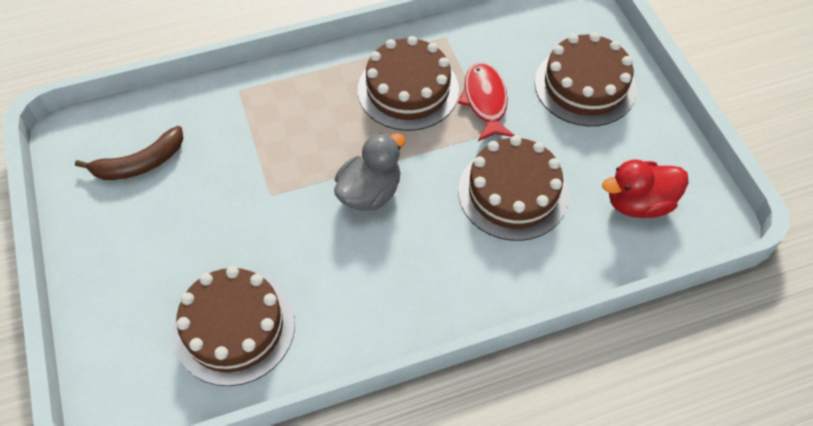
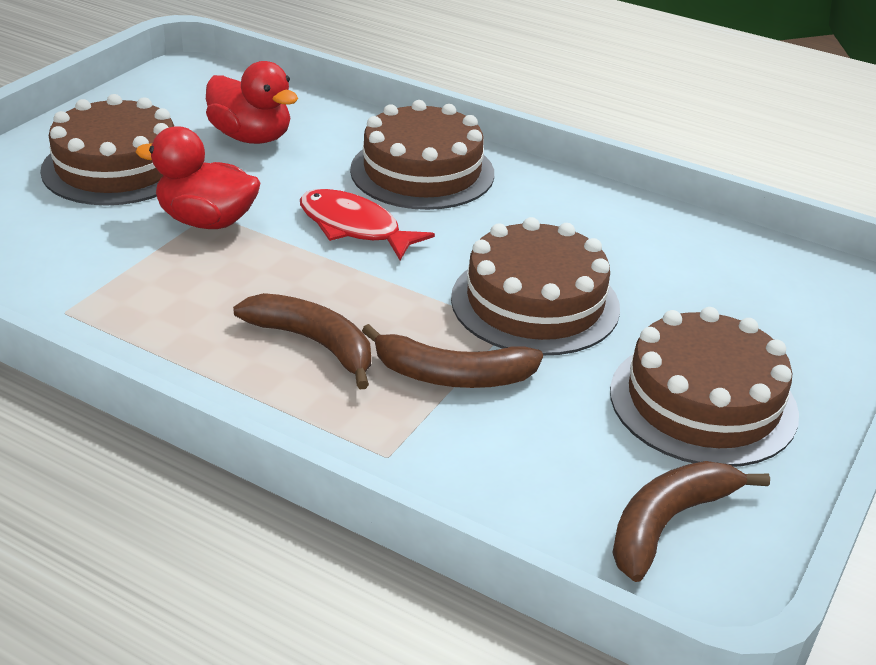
brown banana: 1 -> 3
grey duck: 1 -> 0
red duck: 1 -> 2

